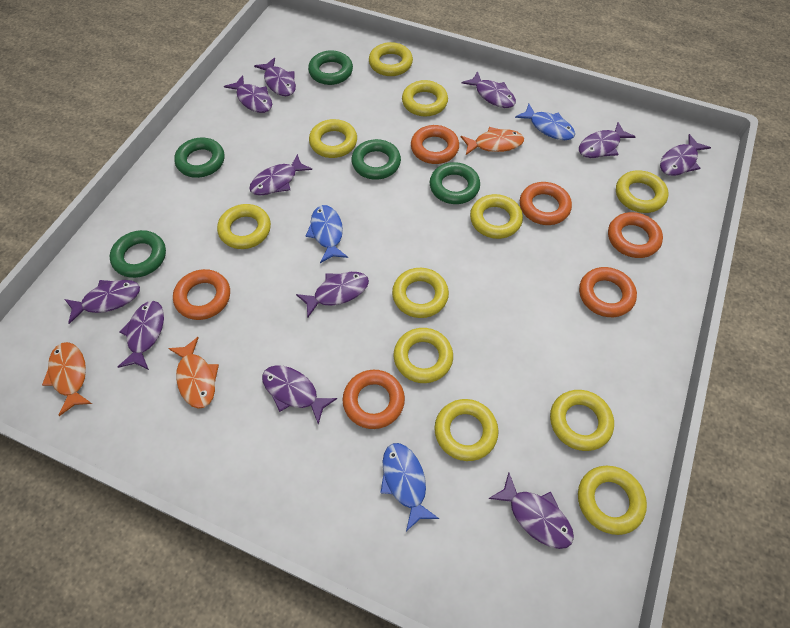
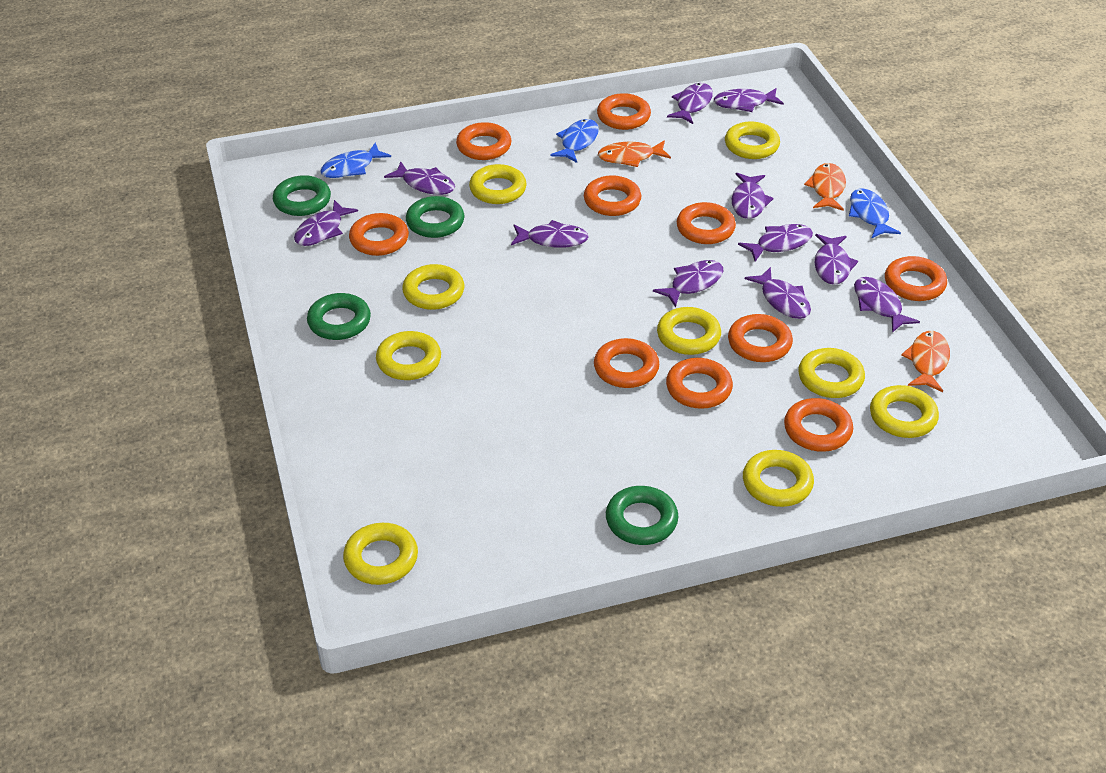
green ring: 5 -> 4
orange ring: 6 -> 10
yellow ring: 11 -> 9

